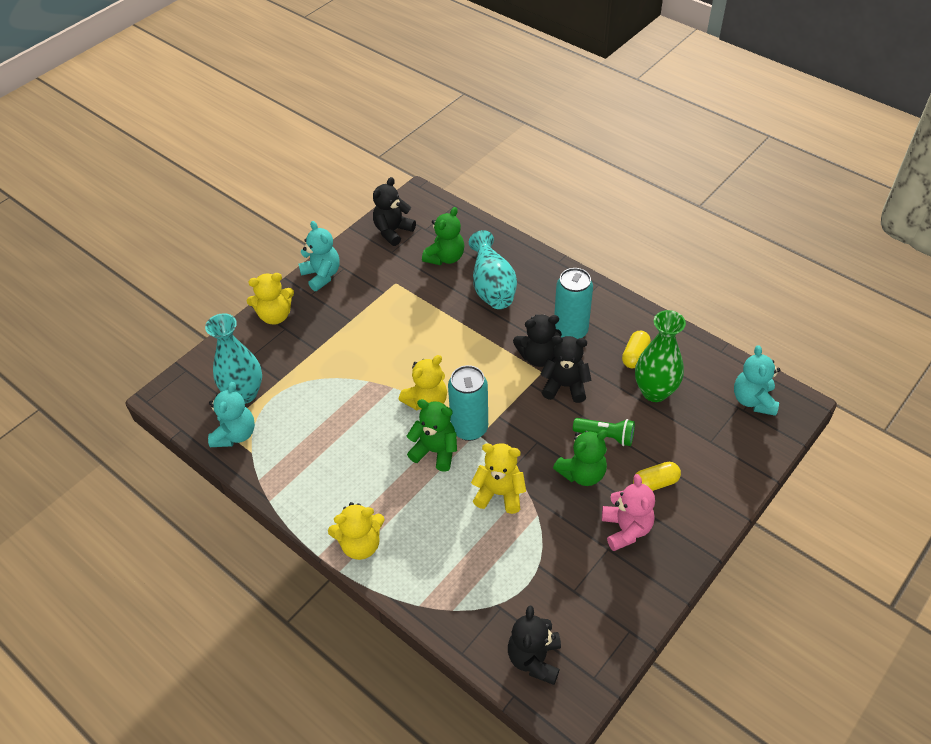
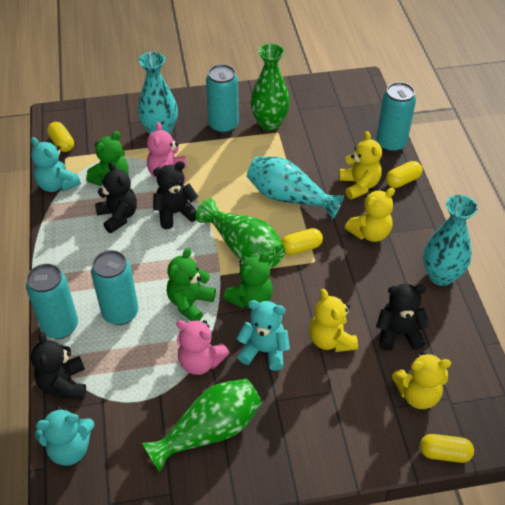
green flashlight: 1 -> 0
green vase: 1 -> 3
pink teddy bear: 1 -> 2
turquoise can: 2 -> 4
turquoise vase: 2 -> 3
yellow capsule: 2 -> 4

